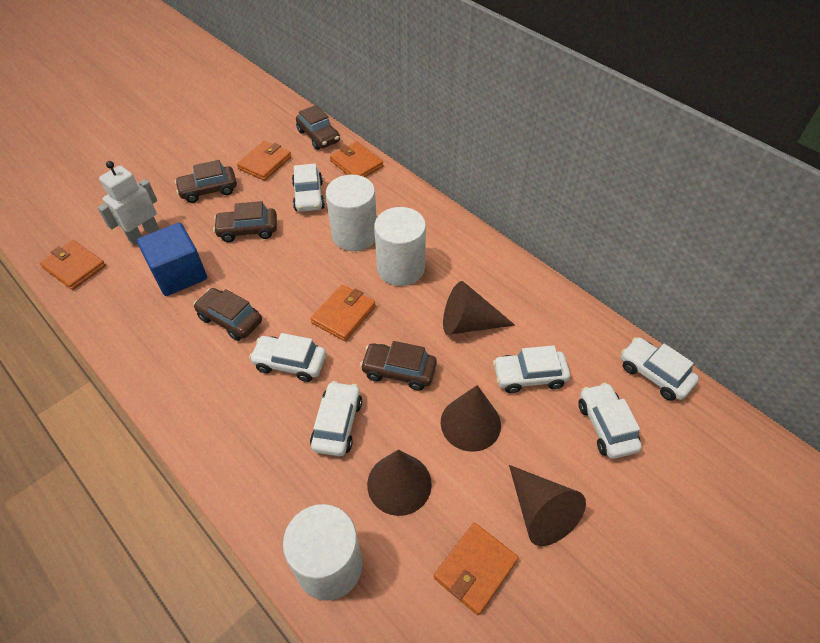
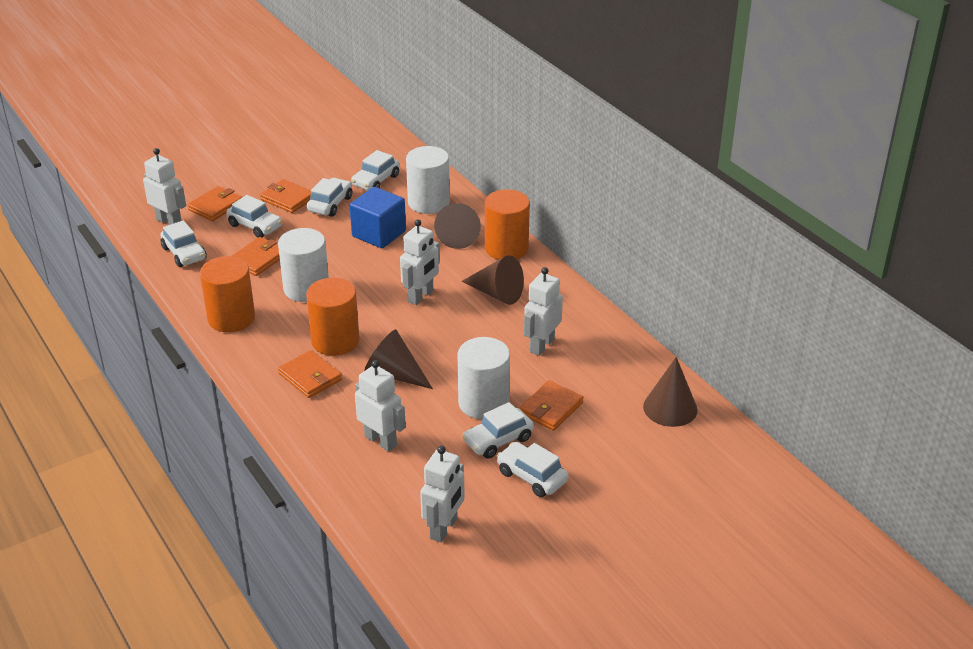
brown car: 5 -> 0
orange cylinder: 0 -> 3
white robot: 1 -> 5

